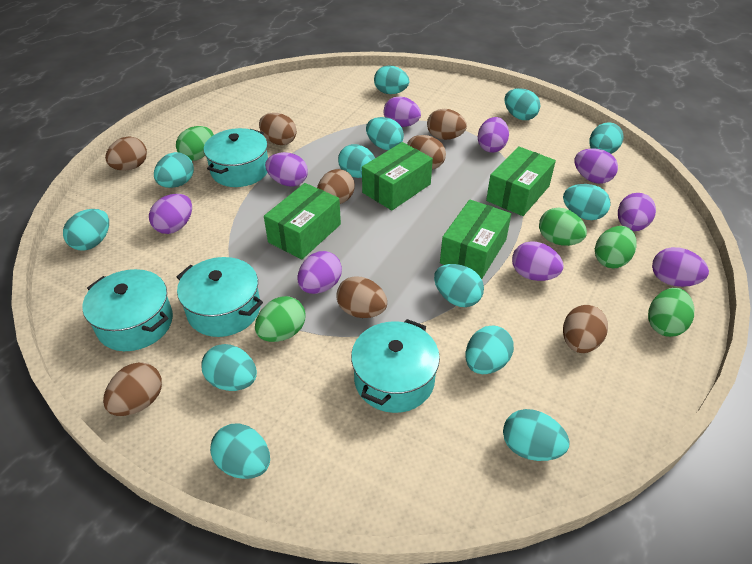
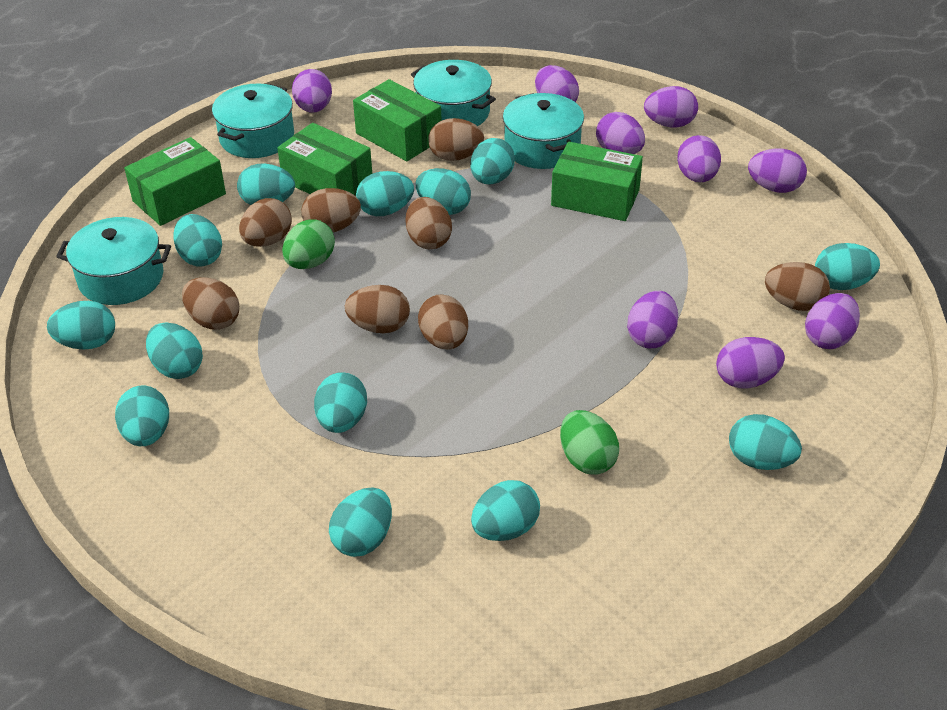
green egg: 5 -> 2

